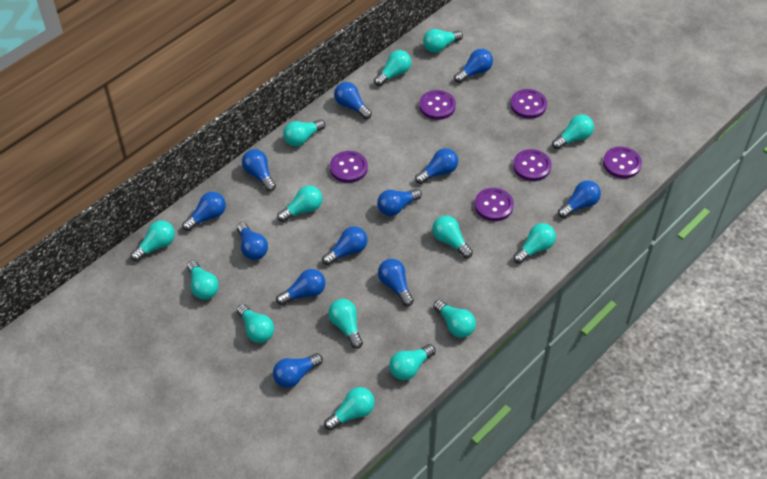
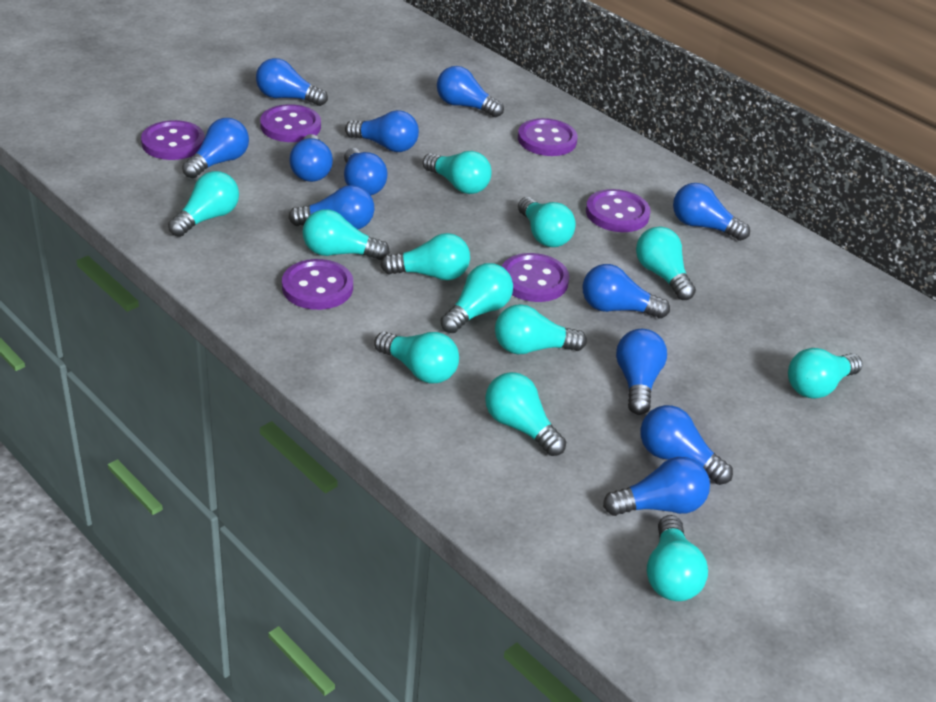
turquoise light bulb: 14 -> 12

